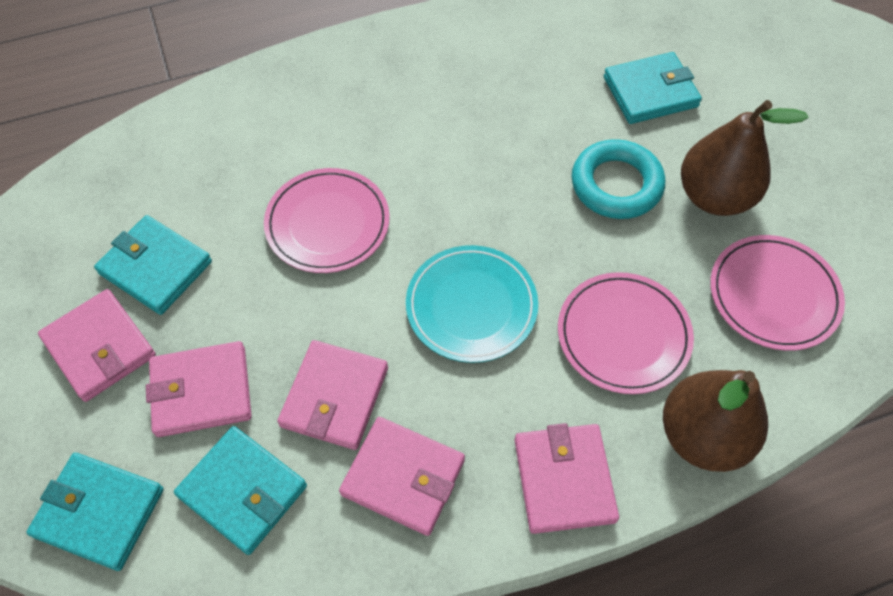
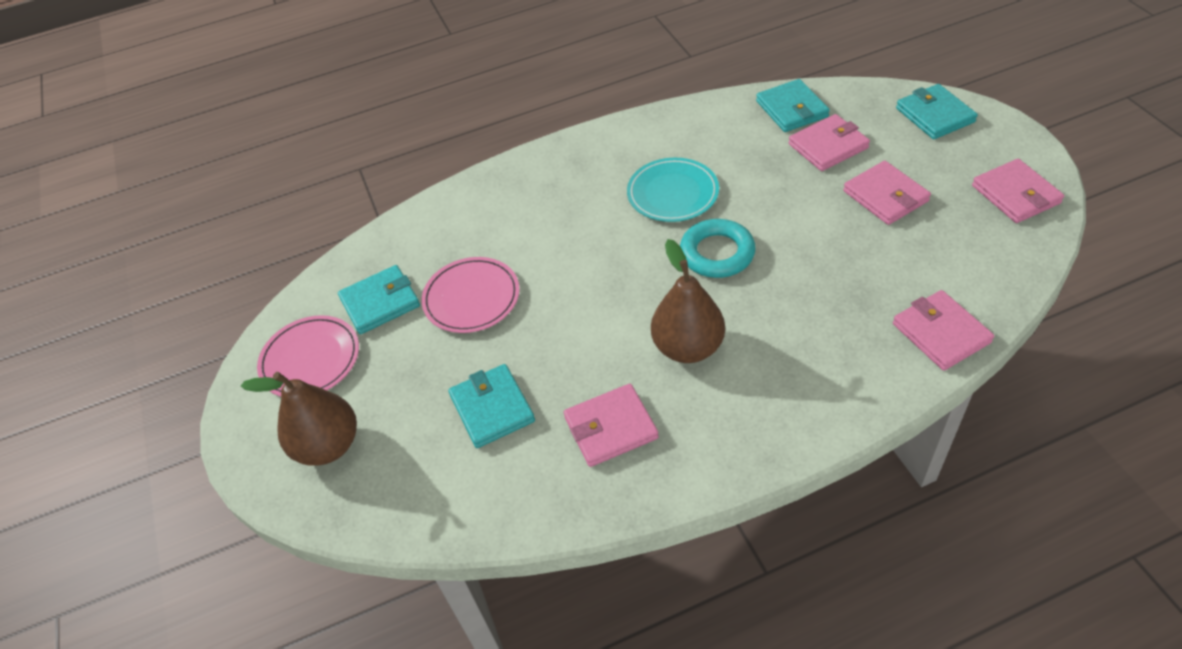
pink plate: 3 -> 2

